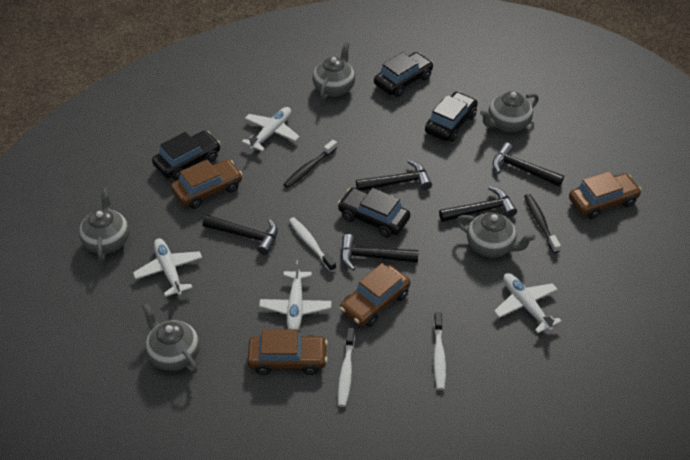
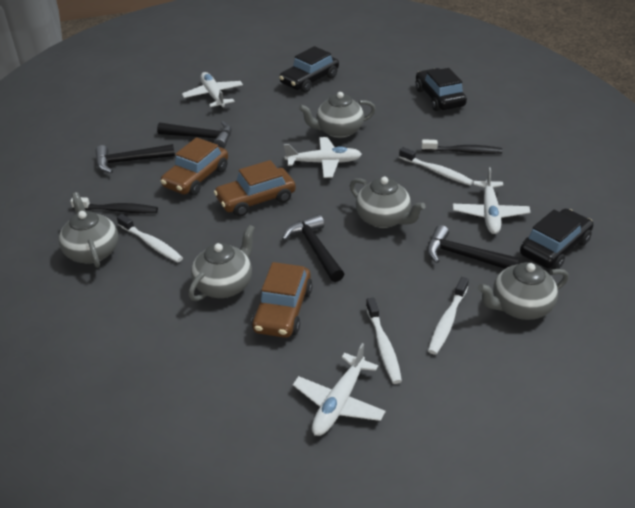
black car: 4 -> 3
black hammer: 5 -> 4
brown car: 4 -> 3
white toothbrush: 3 -> 4

